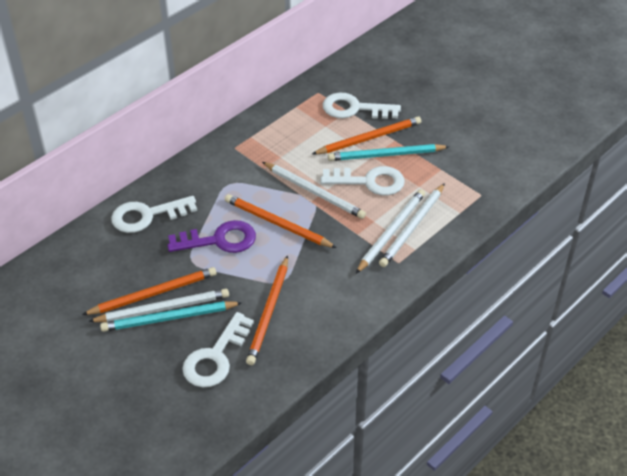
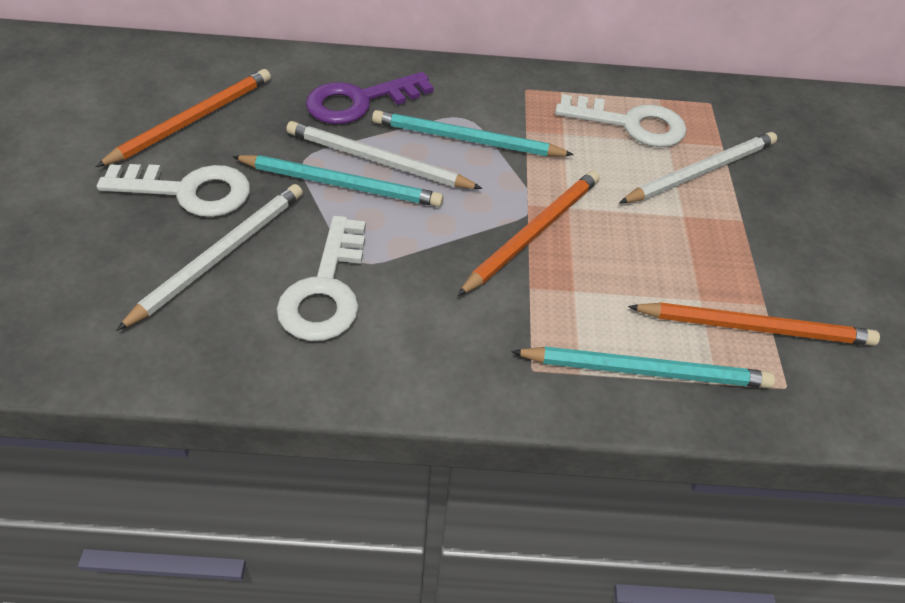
orange pencil: 4 -> 3
turquoise pencil: 2 -> 3
white key: 4 -> 3
white pencil: 4 -> 3

